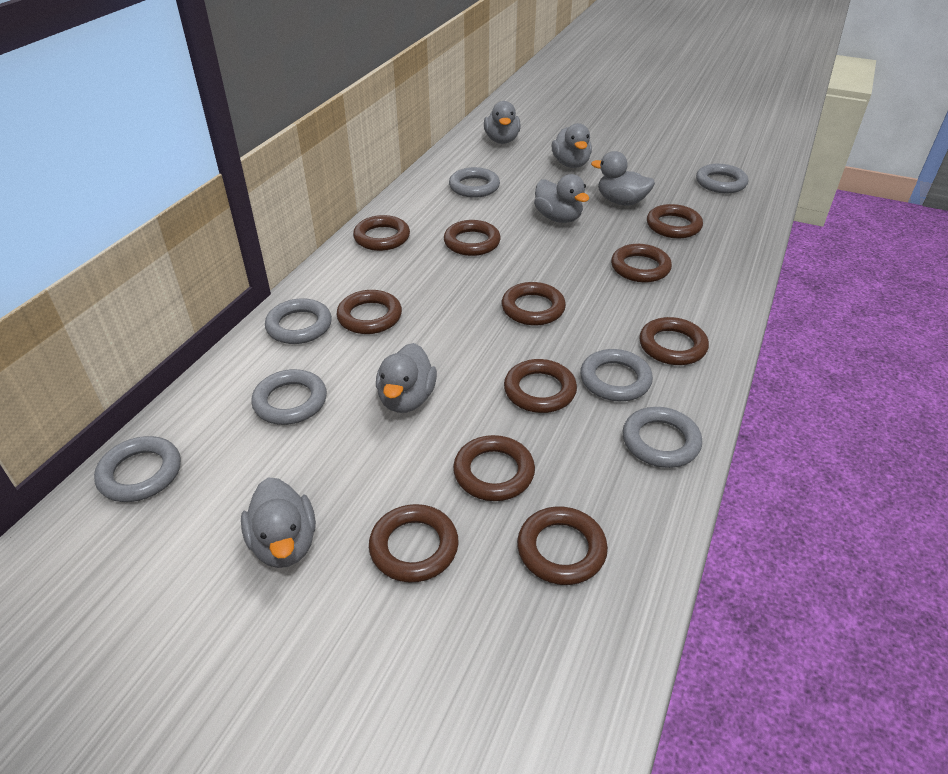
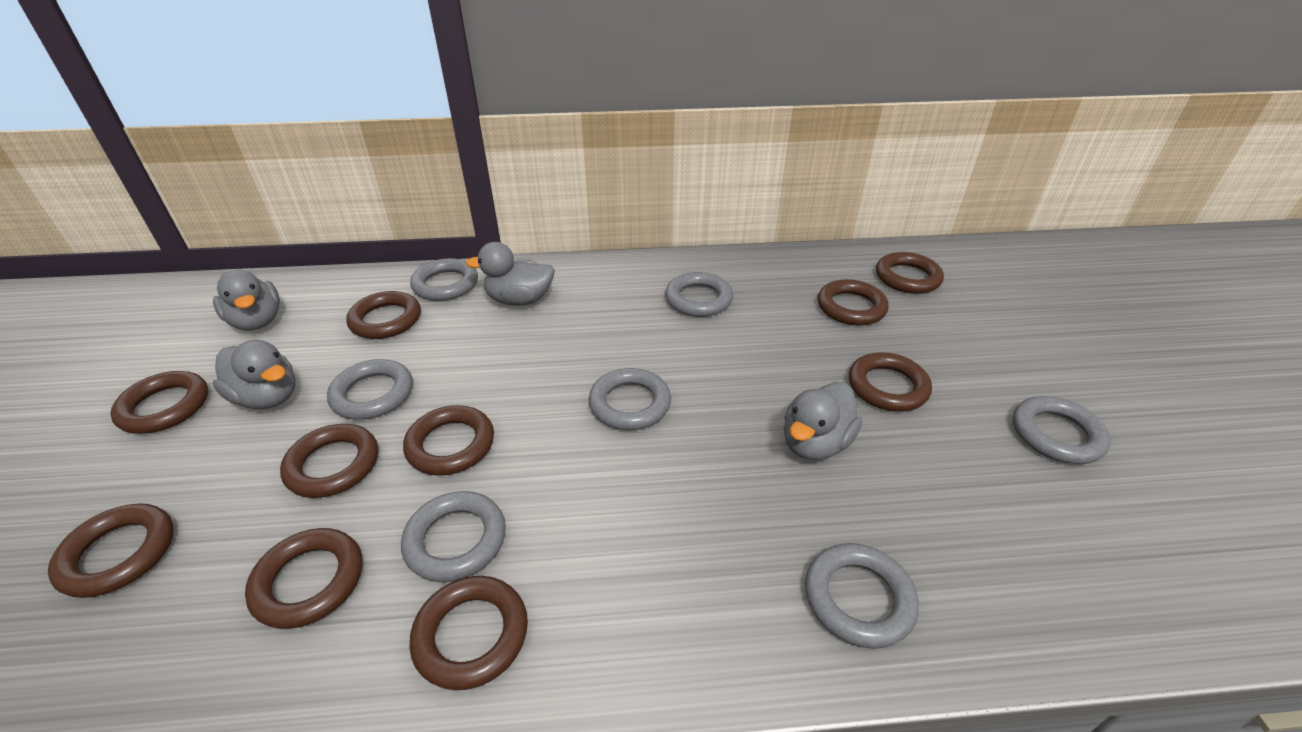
brown ring: 11 -> 10
grey duck: 6 -> 4

